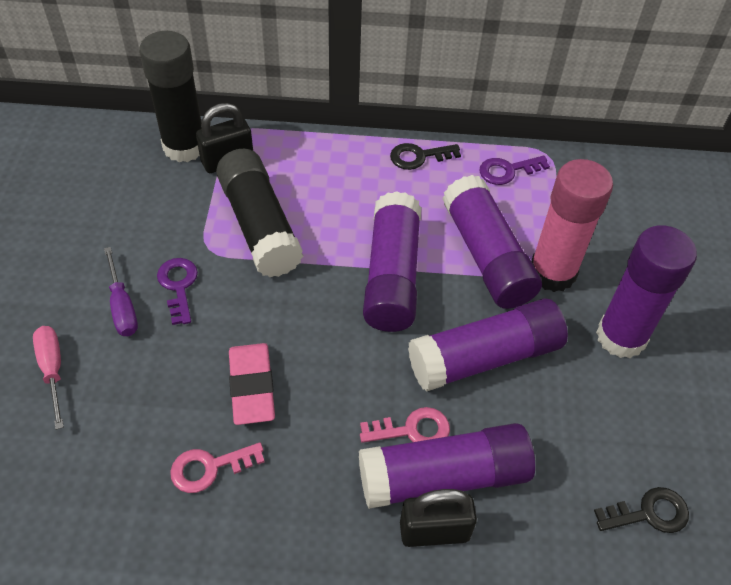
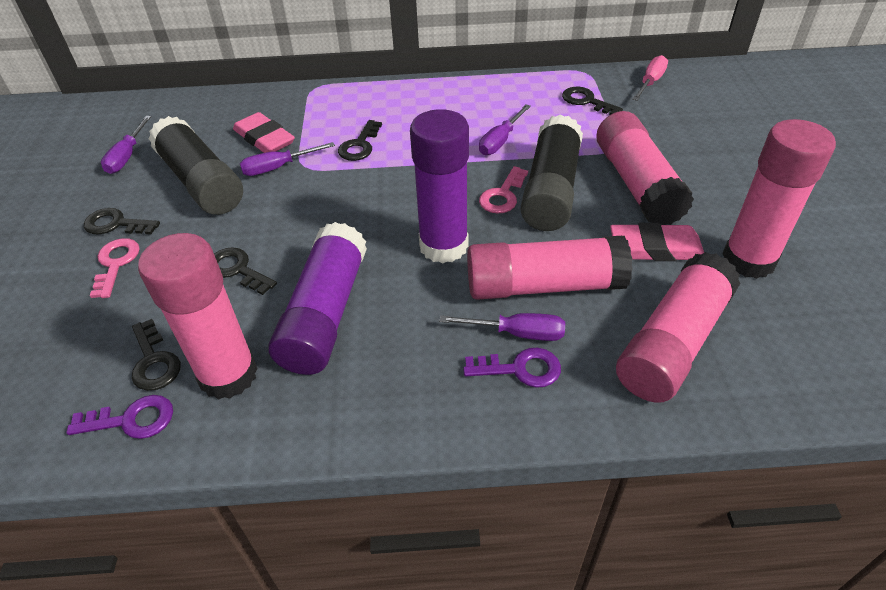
black key: 2 -> 5
black padlock: 2 -> 0
pink eraser: 1 -> 2
pink glue stick: 1 -> 5
purple glue stick: 5 -> 2
purple screwdriver: 1 -> 4

